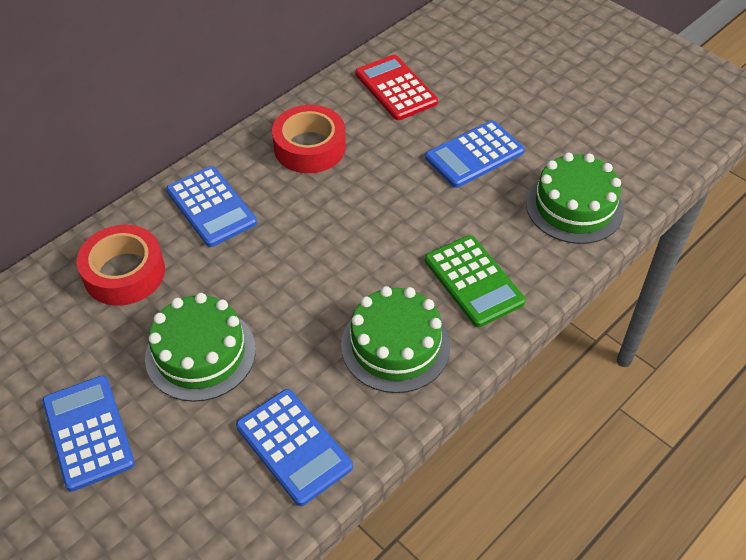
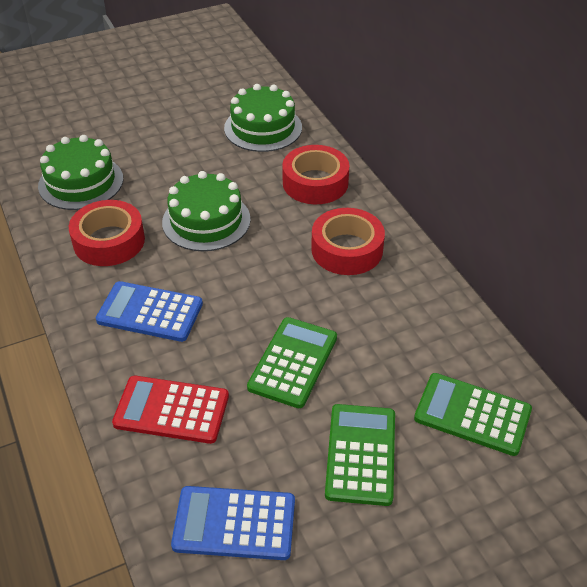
blue calculator: 4 -> 2
green calculator: 1 -> 3
red tape: 2 -> 3

